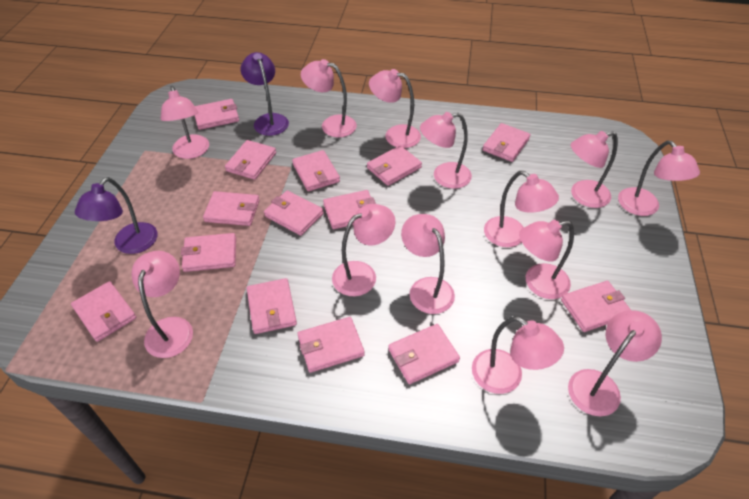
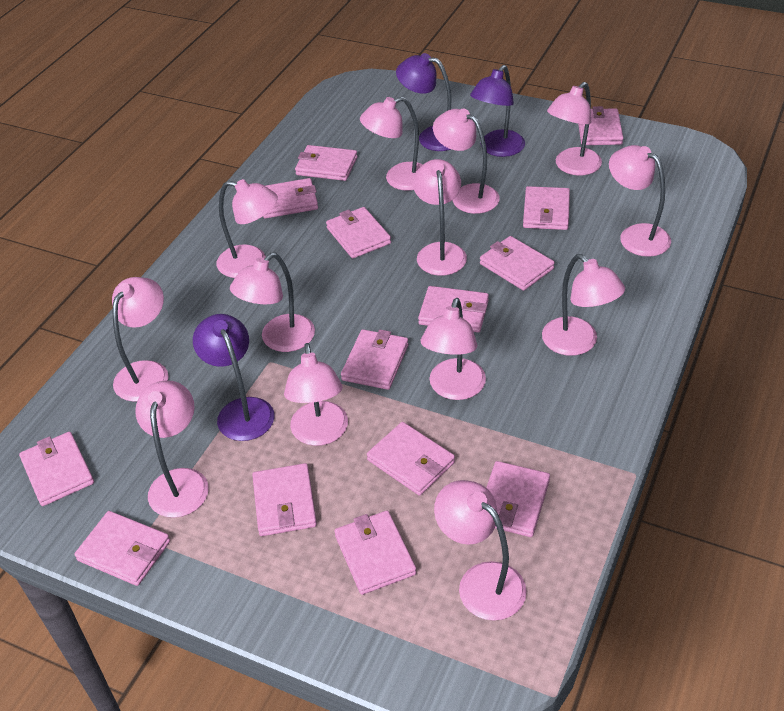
purple lamp: 2 -> 3

